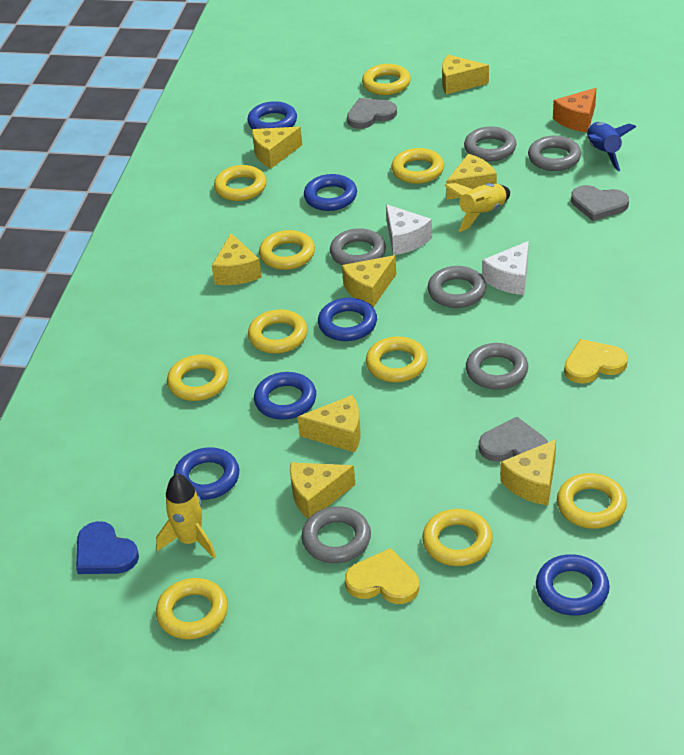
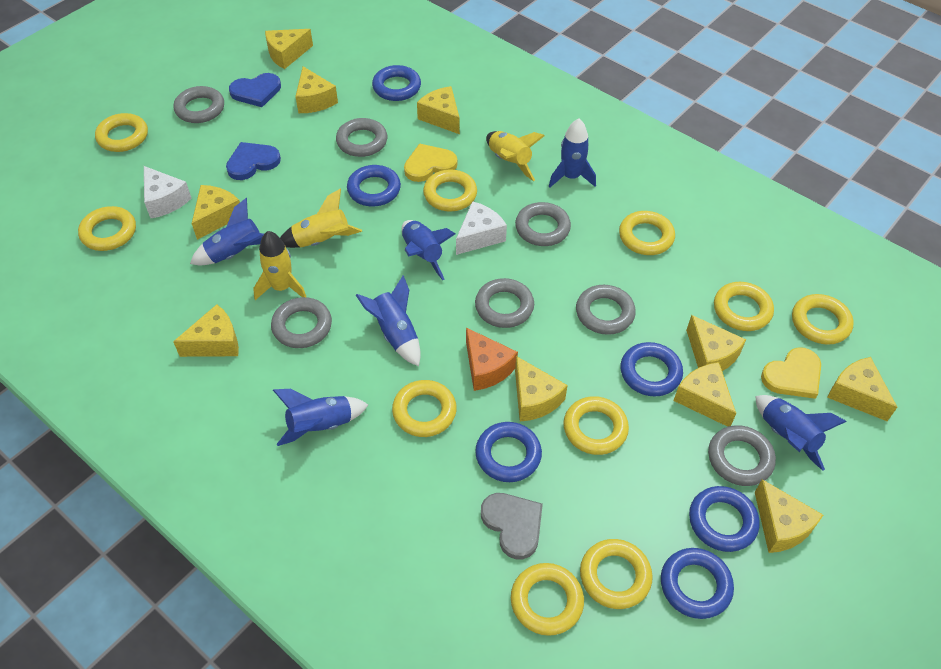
blue heart: 1 -> 2
blue rocket: 1 -> 6
grey heart: 3 -> 1
grey ring: 6 -> 7
yellow cheese: 8 -> 10
yellow rocket: 2 -> 3

